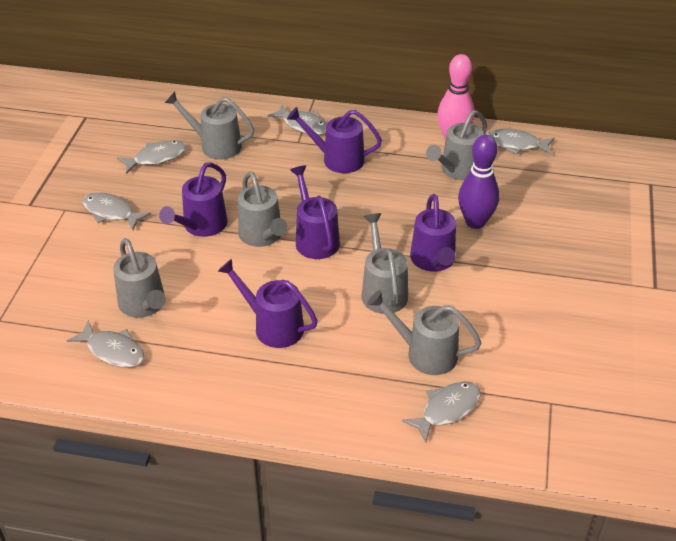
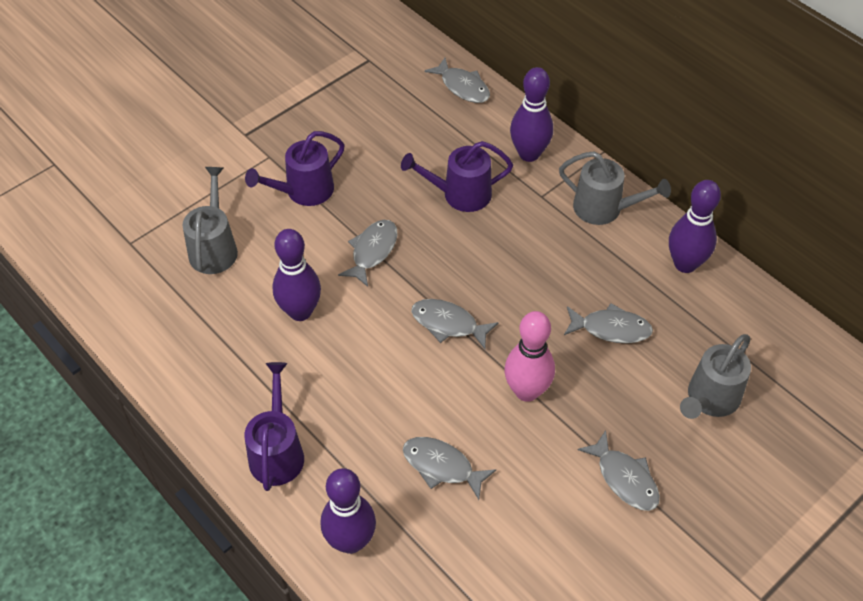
grey watering can: 6 -> 3
purple bowling pin: 1 -> 4
purple watering can: 5 -> 3

